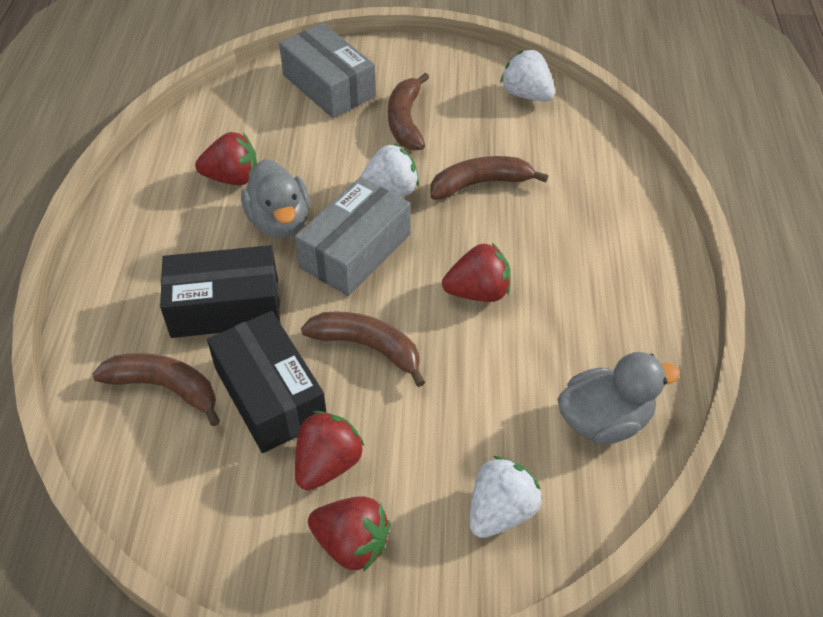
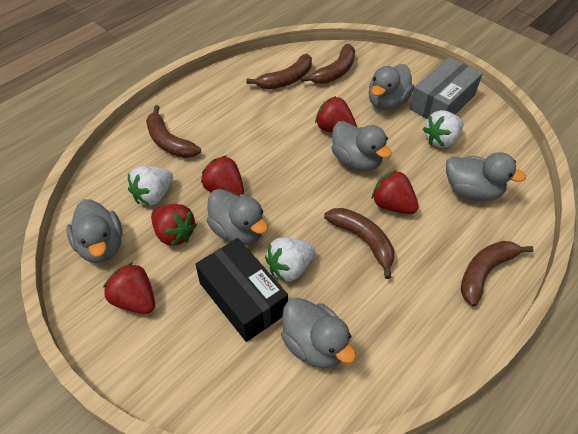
black box: 2 -> 1
brown banana: 4 -> 5
grey box: 2 -> 1
grey duck: 2 -> 6
red strawberry: 4 -> 5

